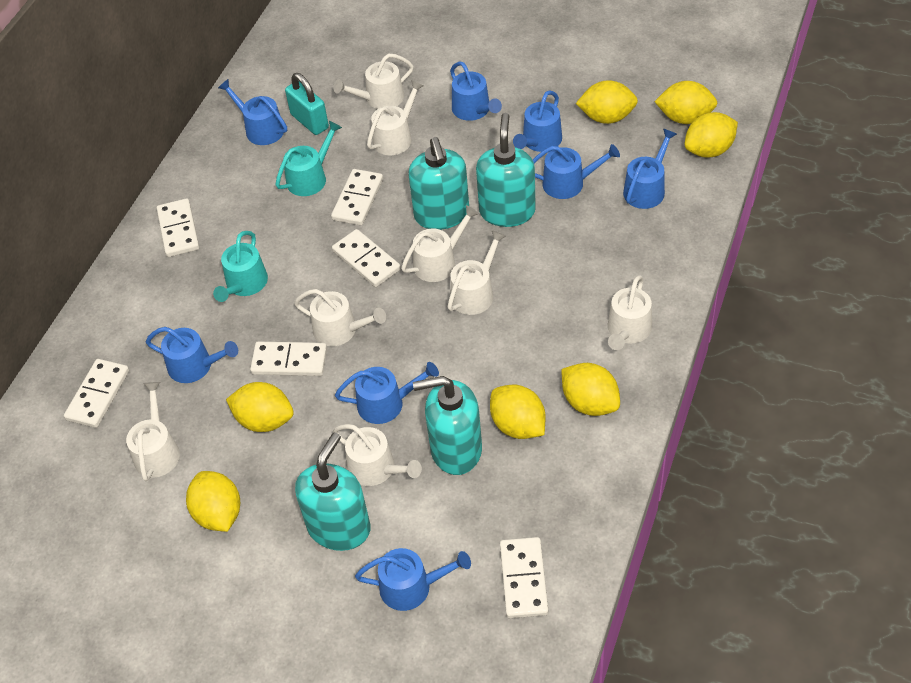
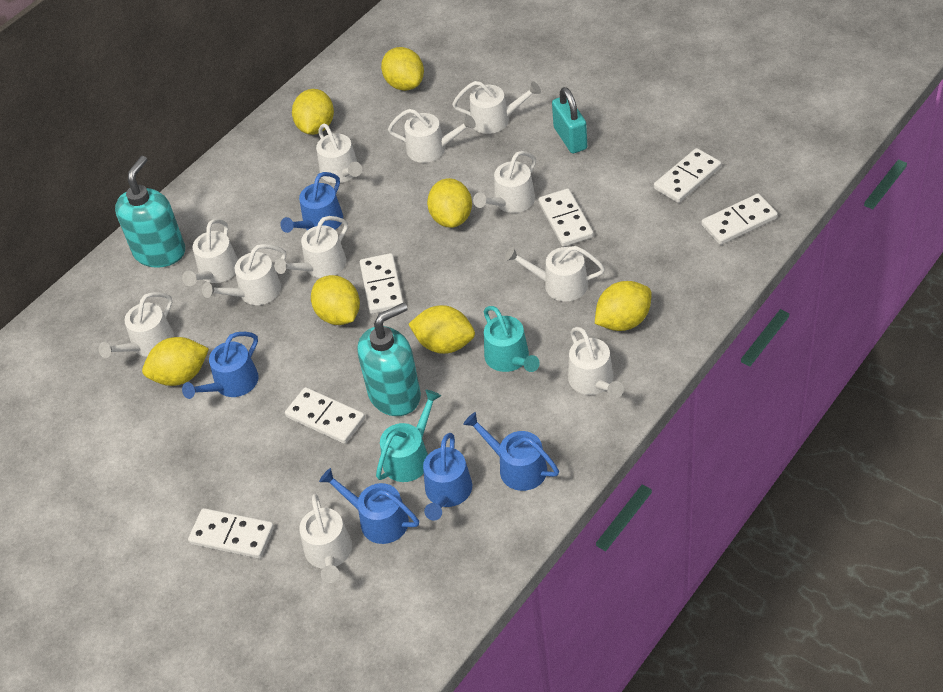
blue watering can: 8 -> 5
turquoise soap dispenser: 4 -> 2
white watering can: 8 -> 11

